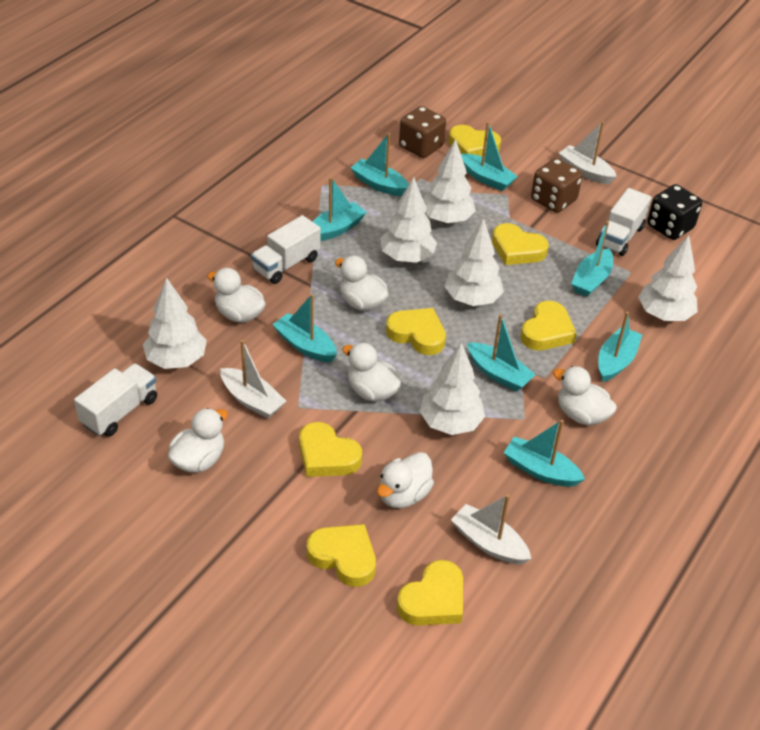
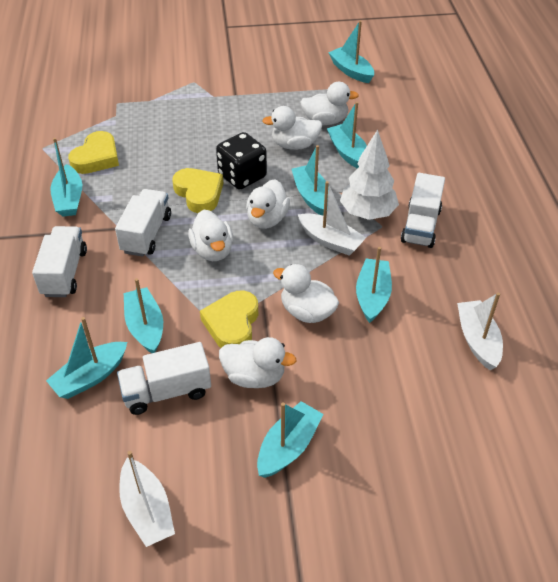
brown dice: 2 -> 0
white tree: 6 -> 1
white truck: 3 -> 4
yellow heart: 7 -> 3

